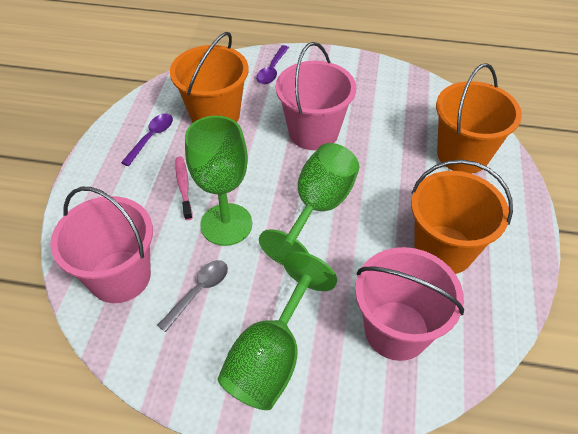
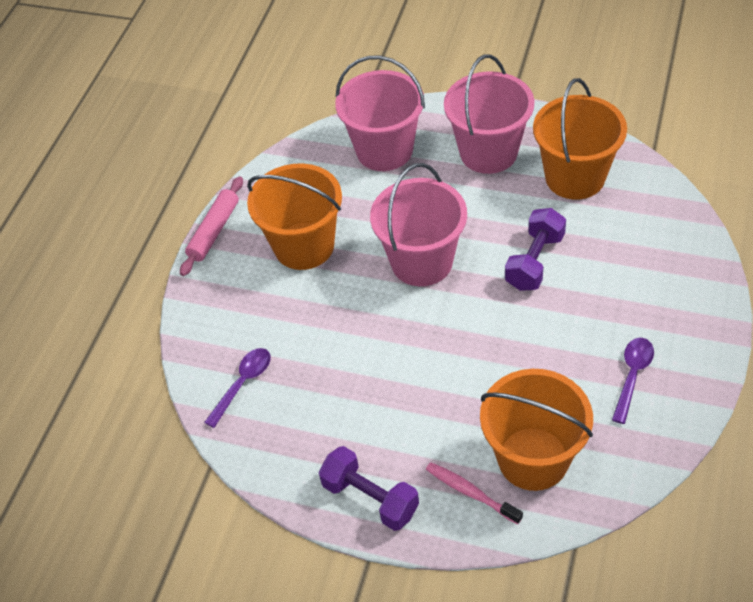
green goblet: 3 -> 0
grey spoon: 1 -> 0
pink rolling pin: 0 -> 1
purple dumbbell: 0 -> 2

